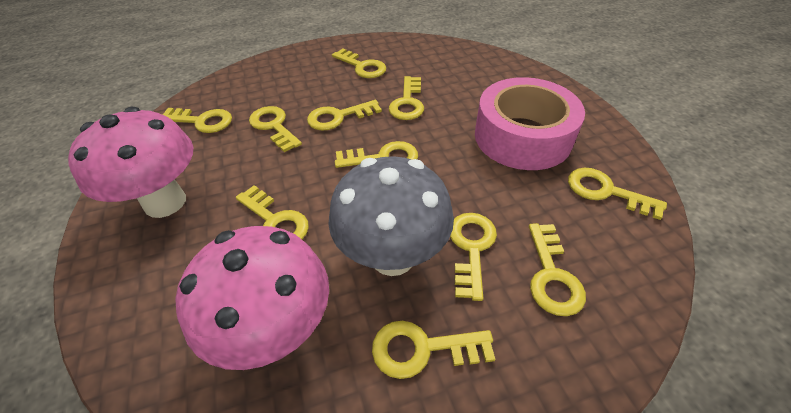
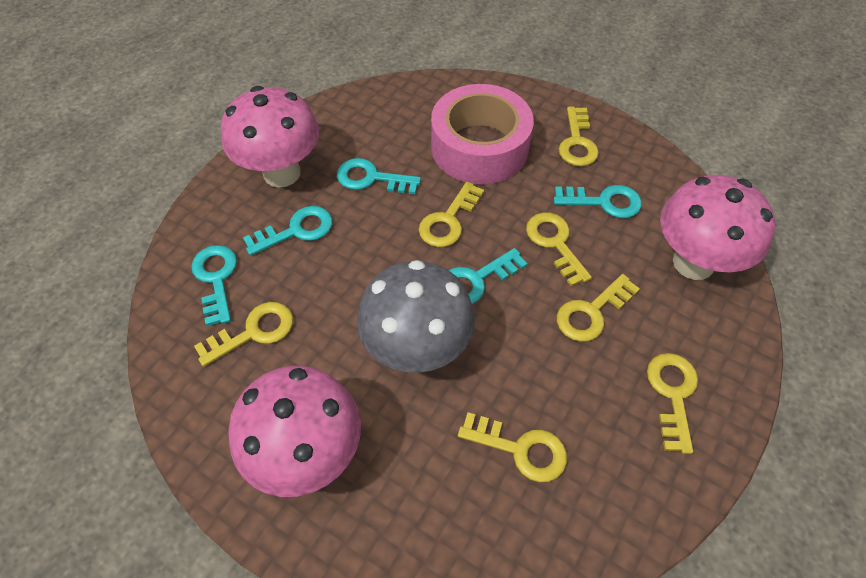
pink mushroom: 2 -> 3
turquoise key: 0 -> 5
yellow key: 11 -> 7

